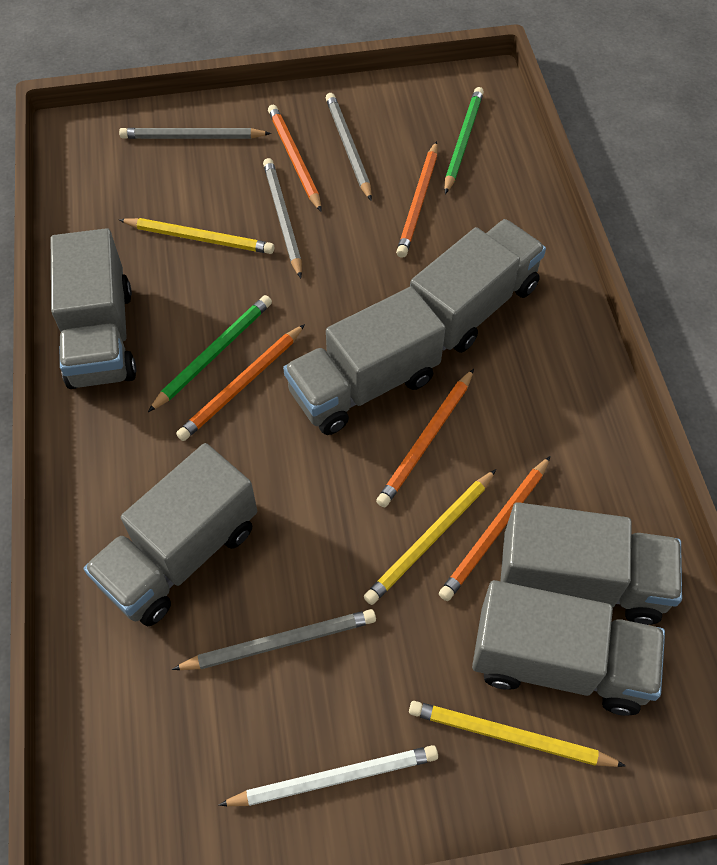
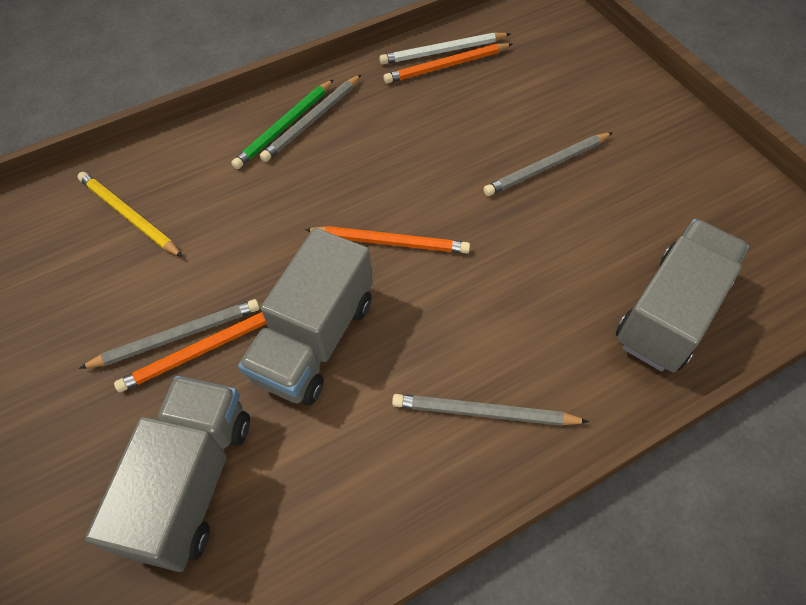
green pencil: 2 -> 1
grey truck: 6 -> 3
orange pencil: 5 -> 3
yellow pencil: 3 -> 1

